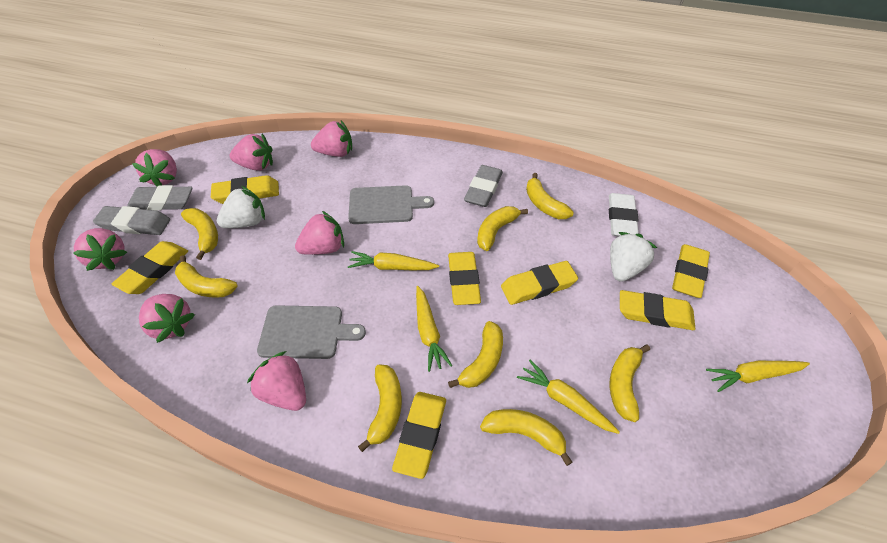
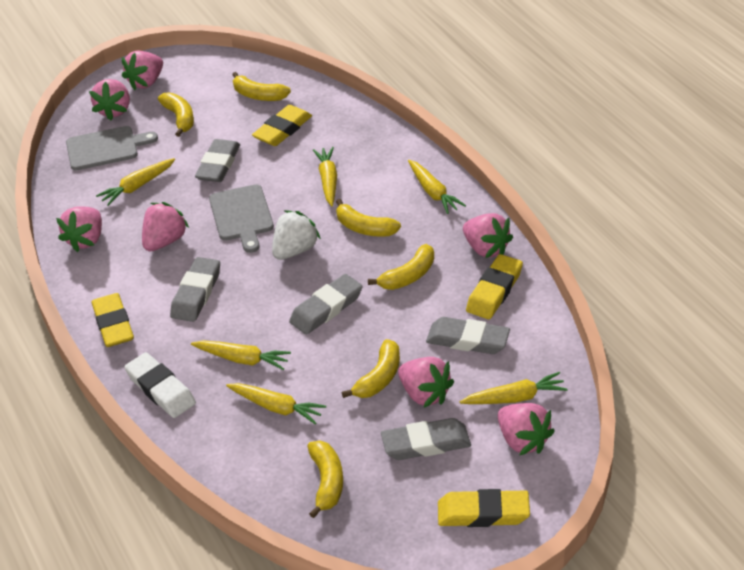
grey eraser: 3 -> 5
white strawberry: 2 -> 1
yellow banana: 8 -> 6
yellow carrot: 4 -> 6
yellow eraser: 7 -> 4

